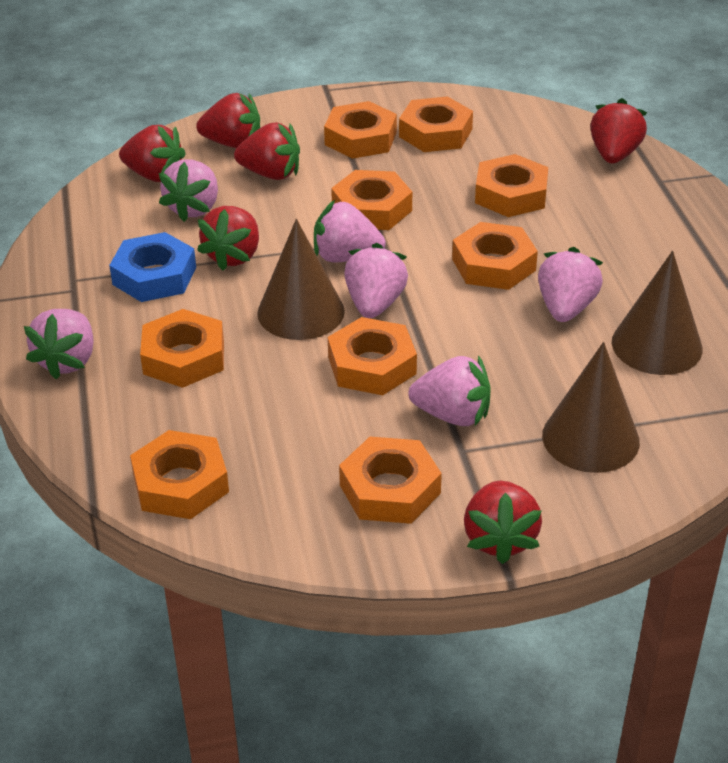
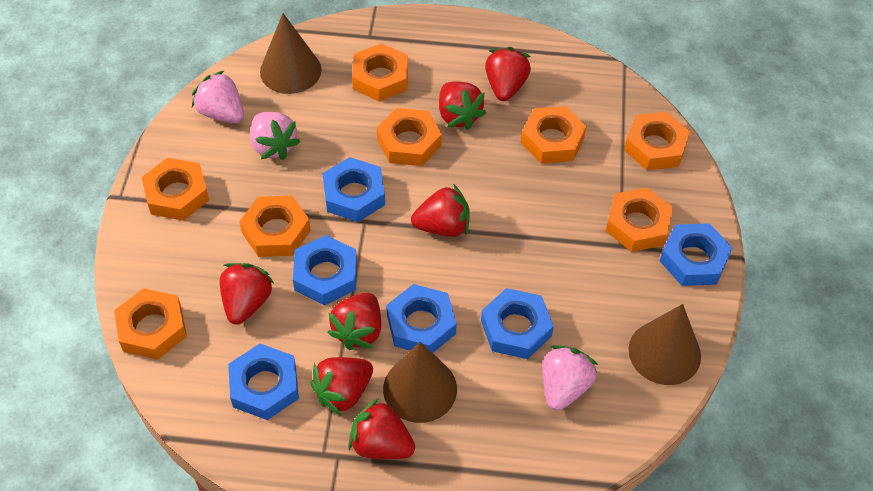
blue nut: 1 -> 6
orange nut: 9 -> 8
pink strawberry: 6 -> 3
red strawberry: 6 -> 7

